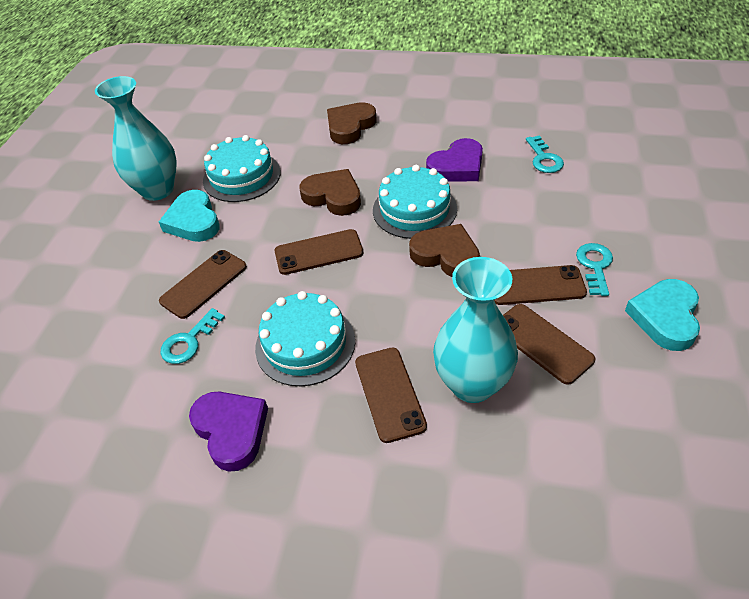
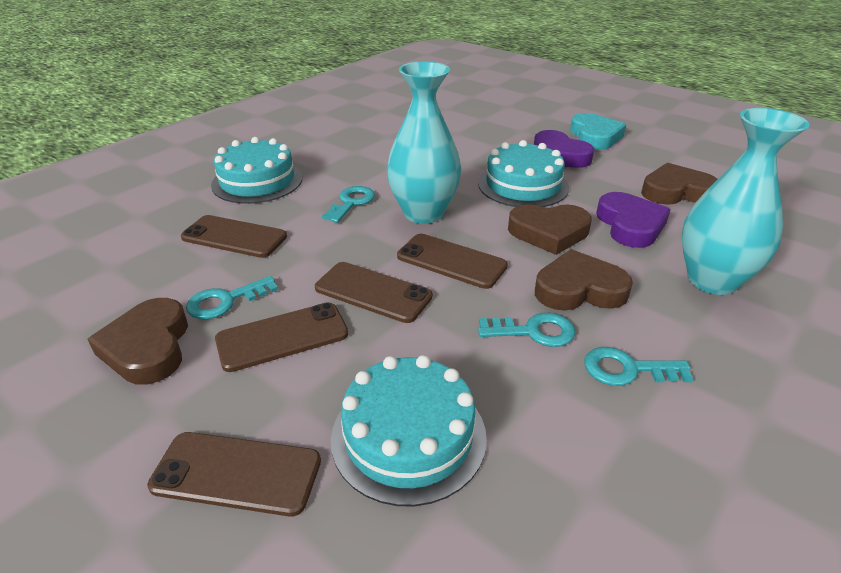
brown heart: 3 -> 4
turquoise heart: 2 -> 1
turquoise key: 3 -> 4

